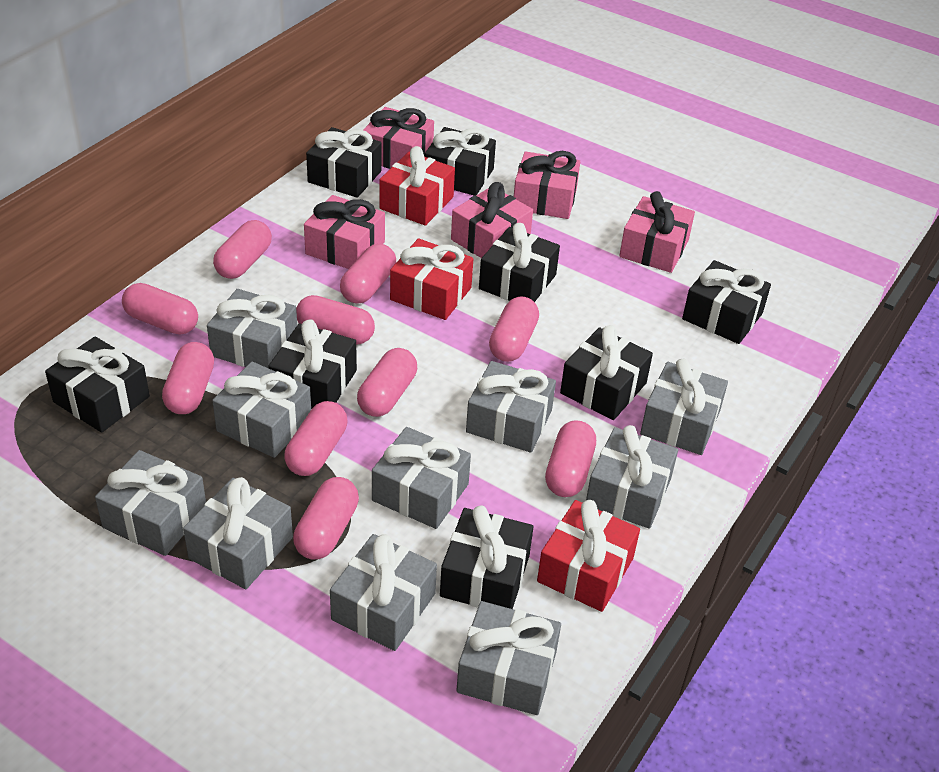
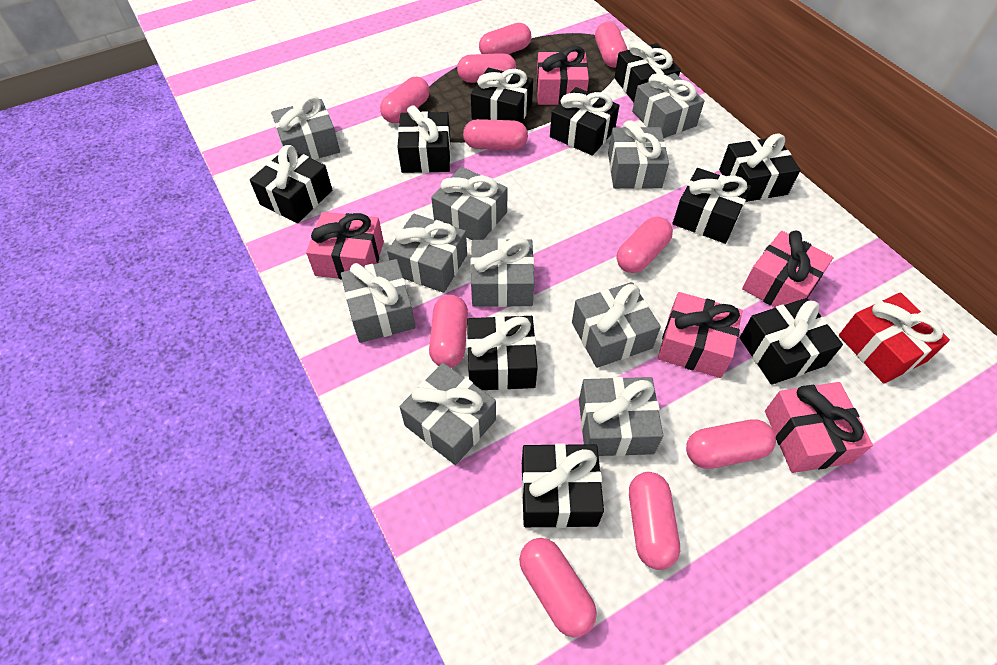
black gift: 8 -> 10
red gift: 3 -> 1

